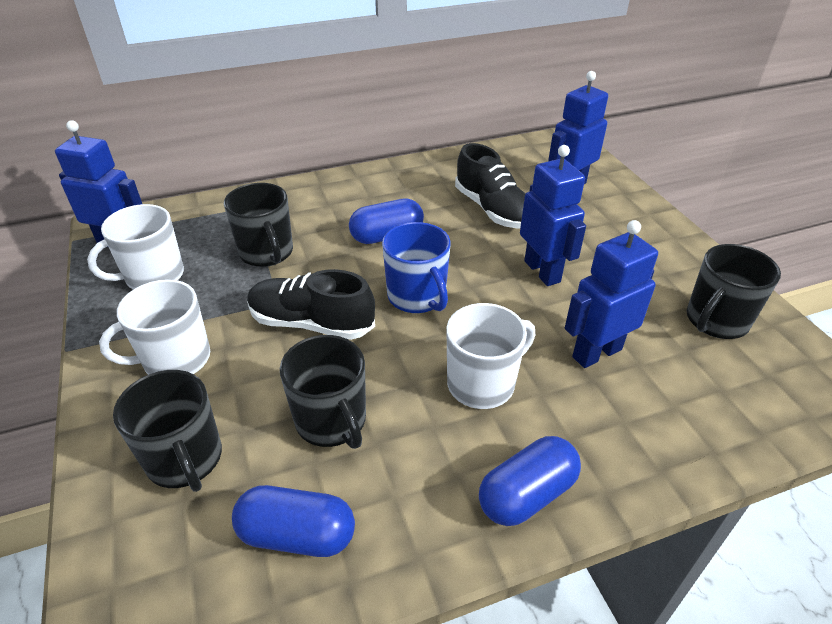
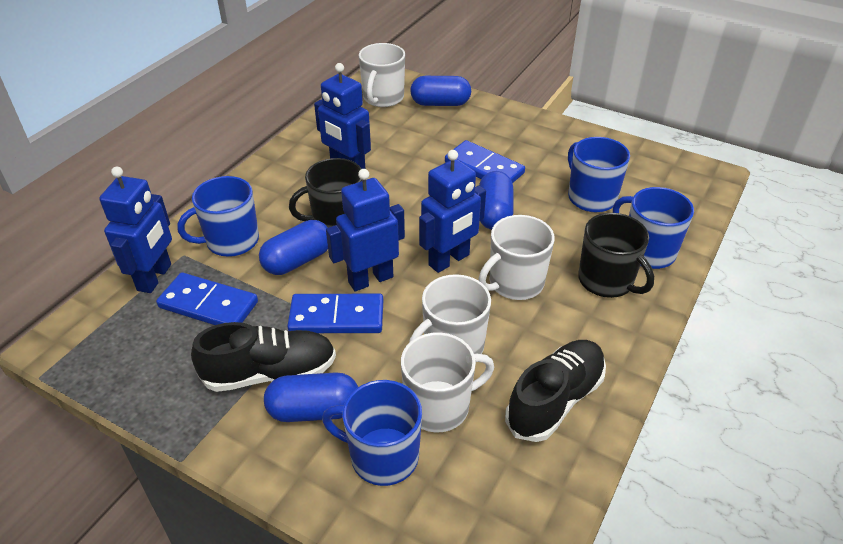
black mug: 4 -> 2
blue capsule: 3 -> 4
blue domino: 0 -> 3
blue mug: 1 -> 4
white mug: 3 -> 4

